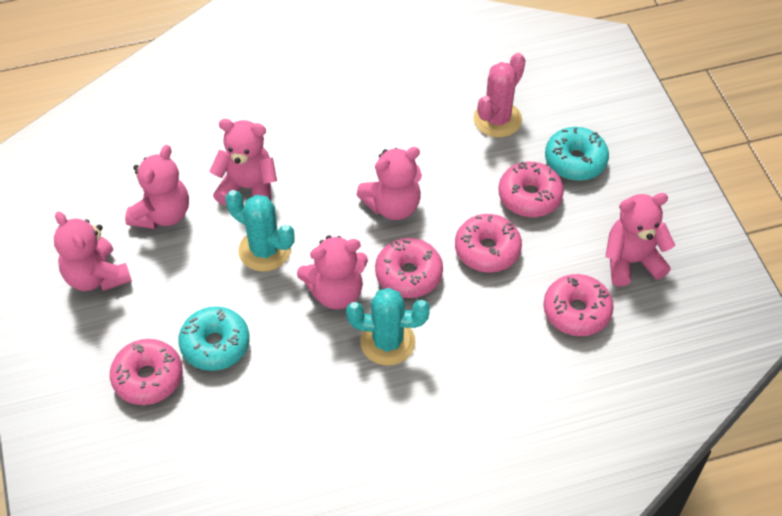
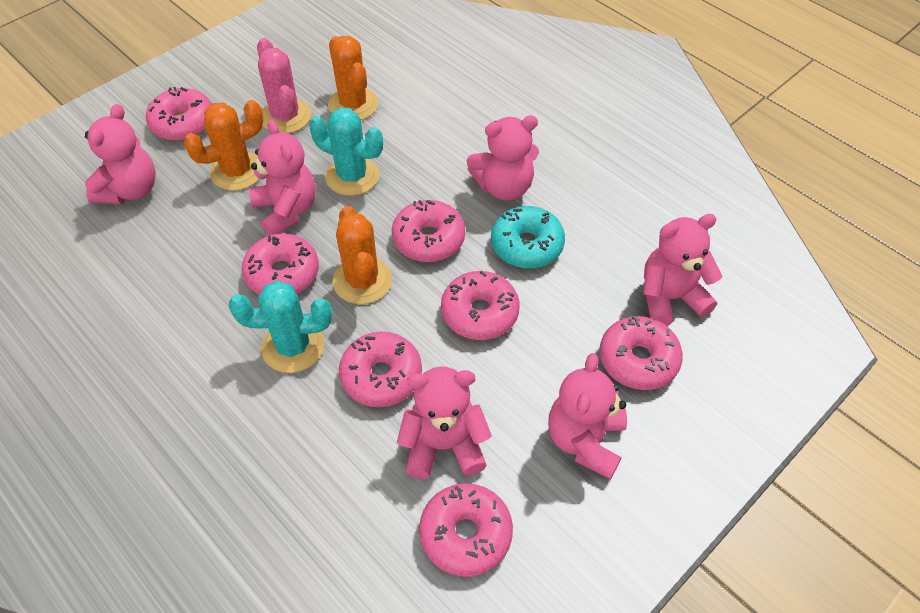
orange cactus: 0 -> 3
pink donut: 5 -> 7
turquoise donut: 2 -> 1

